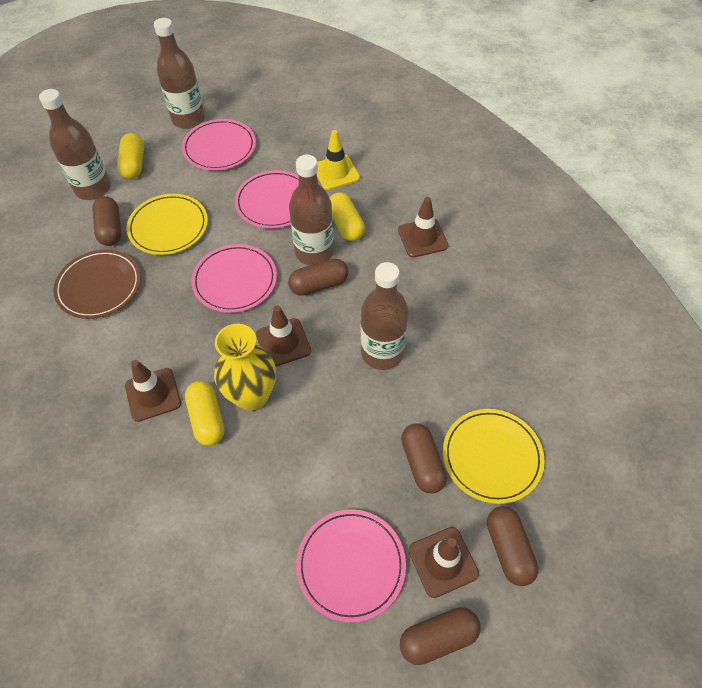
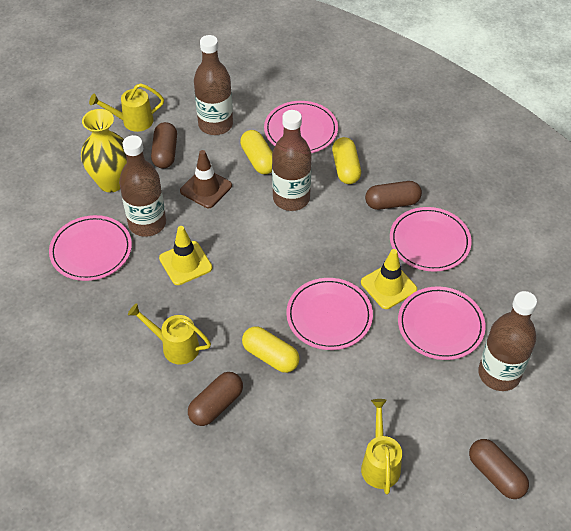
brown capsule: 5 -> 4
brown plate: 1 -> 0
brown traffic cone: 4 -> 1
pink plate: 4 -> 5
yellow plate: 2 -> 0
yellow traffic cone: 1 -> 2
yellow watering can: 0 -> 3

